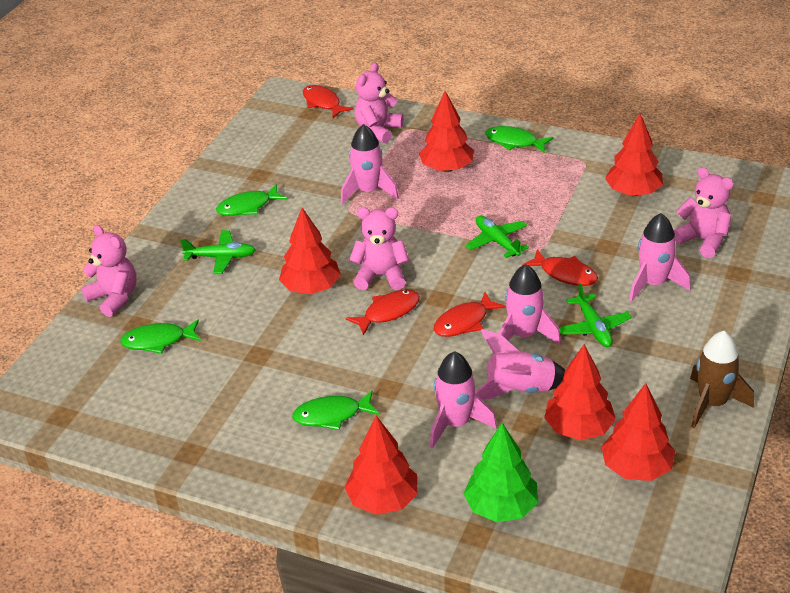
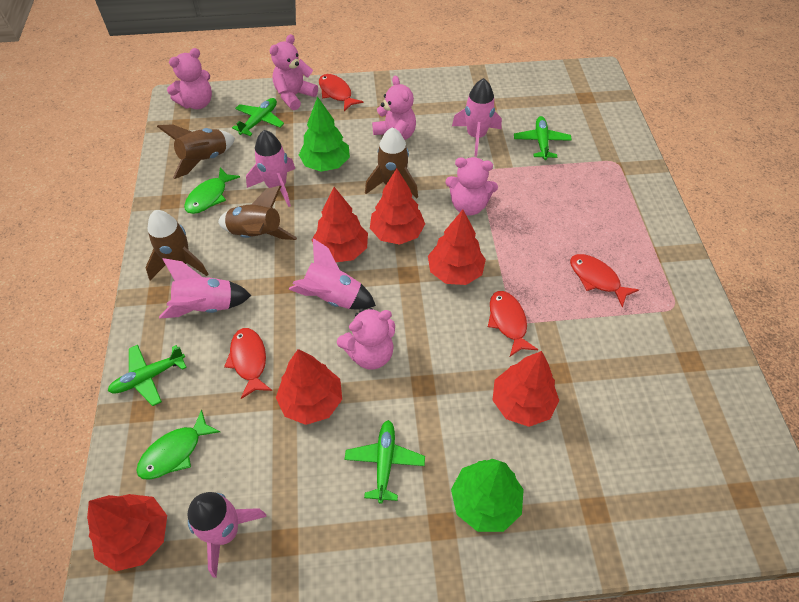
brown rocket: 1 -> 4
green fish: 4 -> 2
green plane: 3 -> 4
green tree: 1 -> 2
pink teddy bear: 4 -> 5

